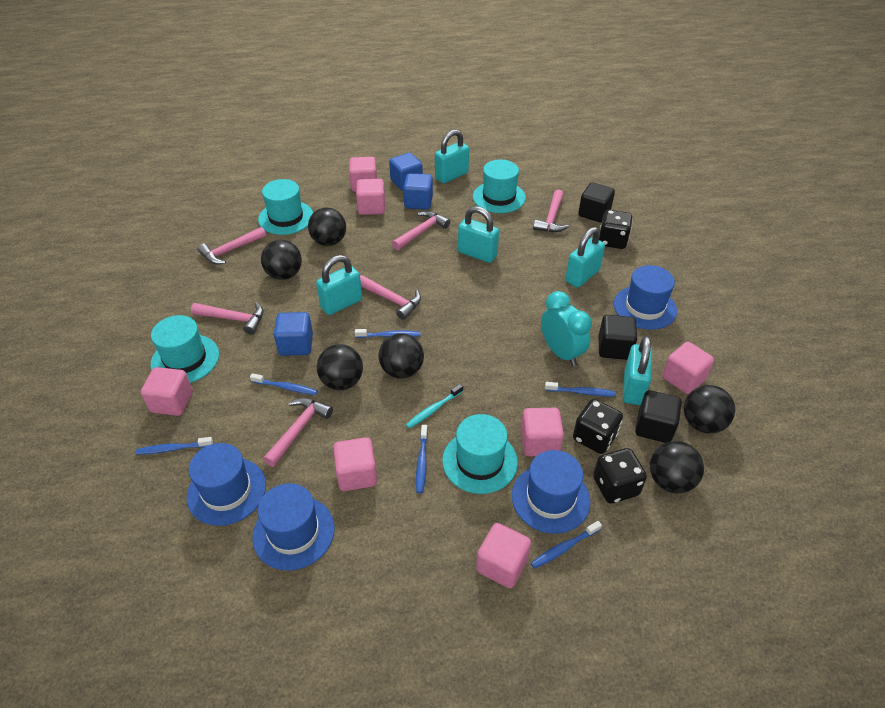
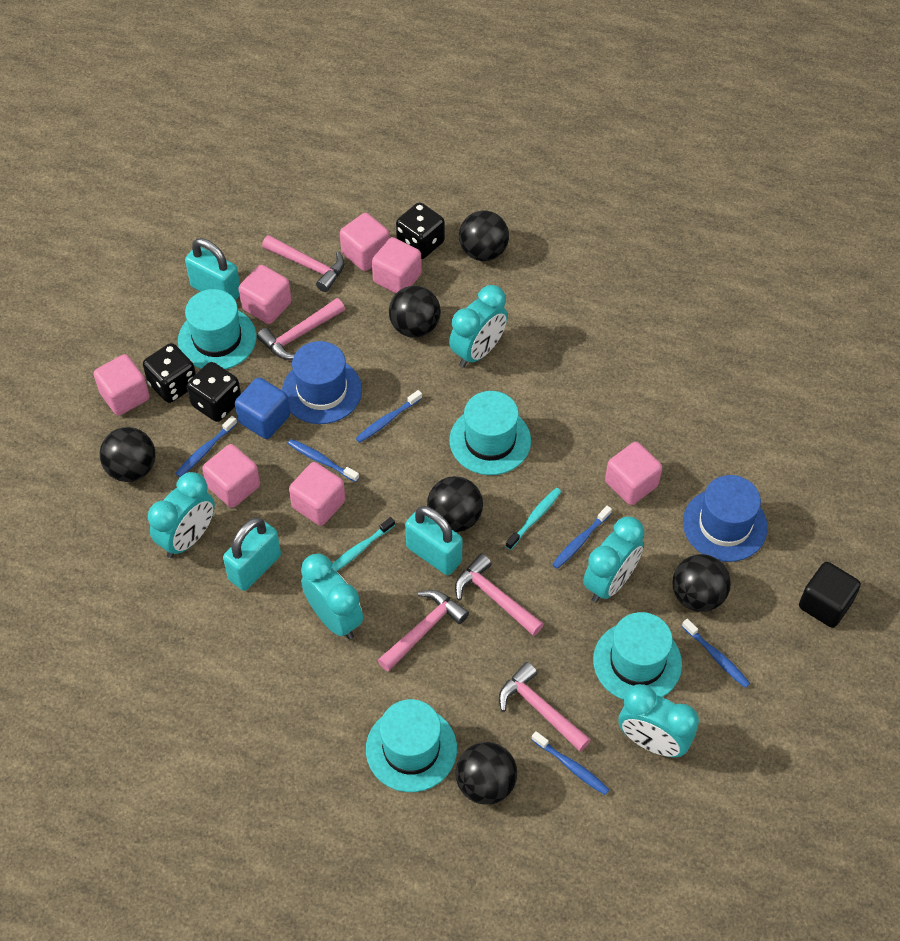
black cube: 3 -> 1
blue cube: 3 -> 1
blue hat: 4 -> 2
pink hammer: 6 -> 5
turquoise clock: 1 -> 5
turquoise padlock: 5 -> 3
turquoise toothbrush: 1 -> 2

